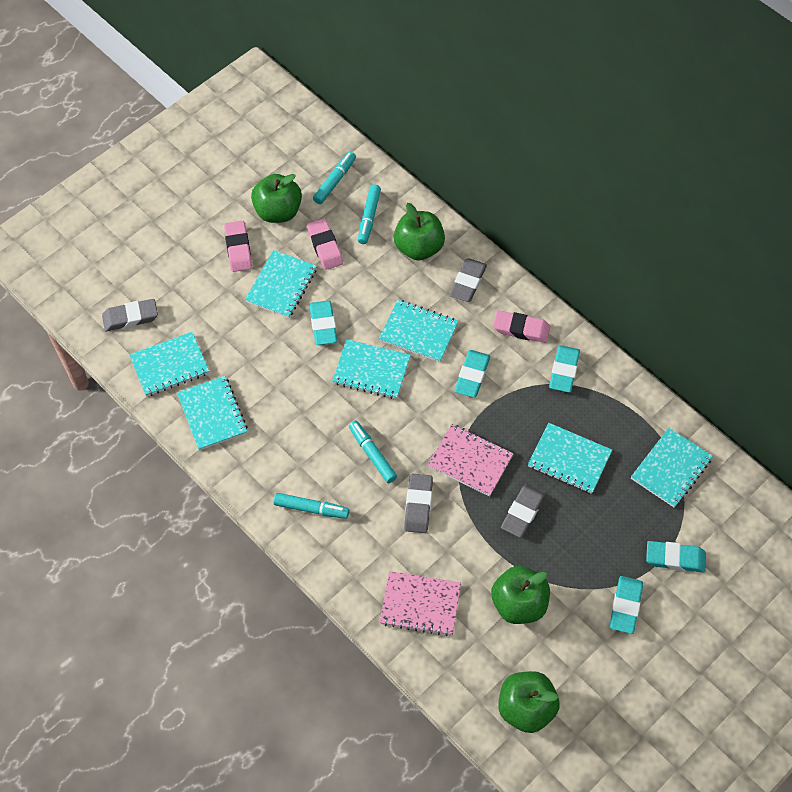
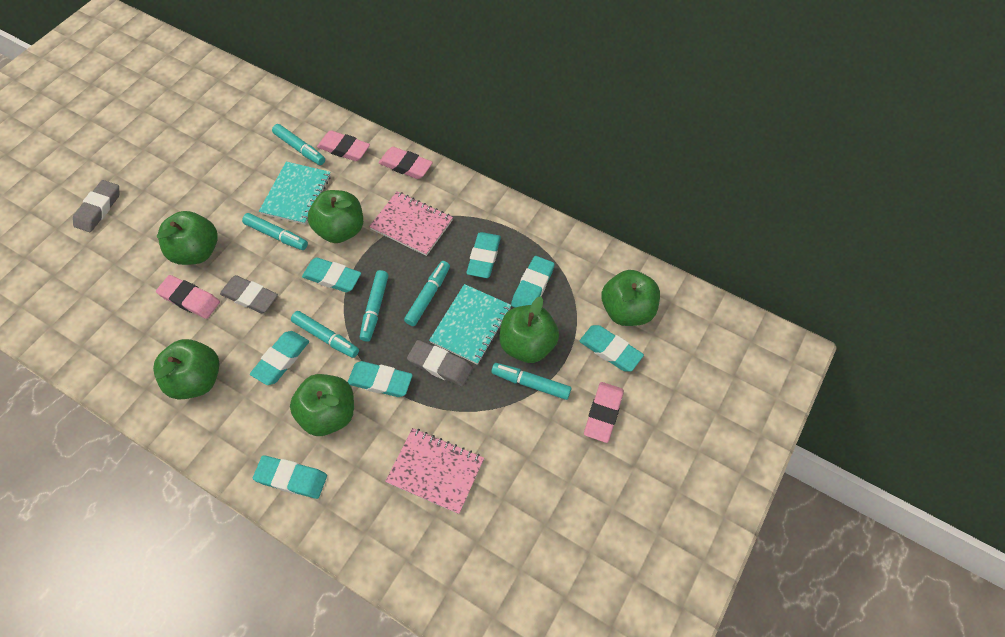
green apple: 4 -> 6
grey eraser: 4 -> 3
pink eraser: 3 -> 4
turquoise eraser: 5 -> 7
turquoise marker: 4 -> 6
turquoise notebook: 7 -> 2

